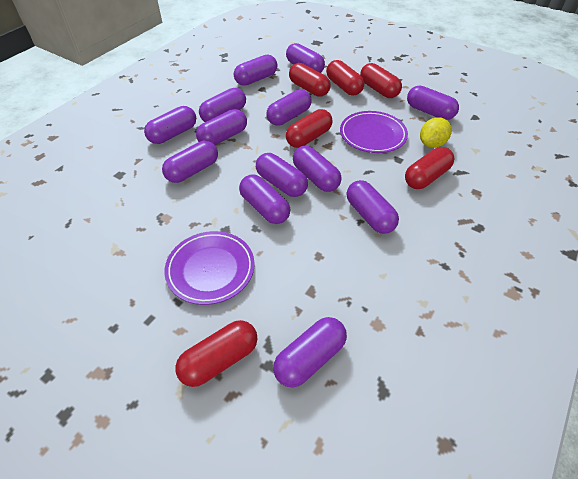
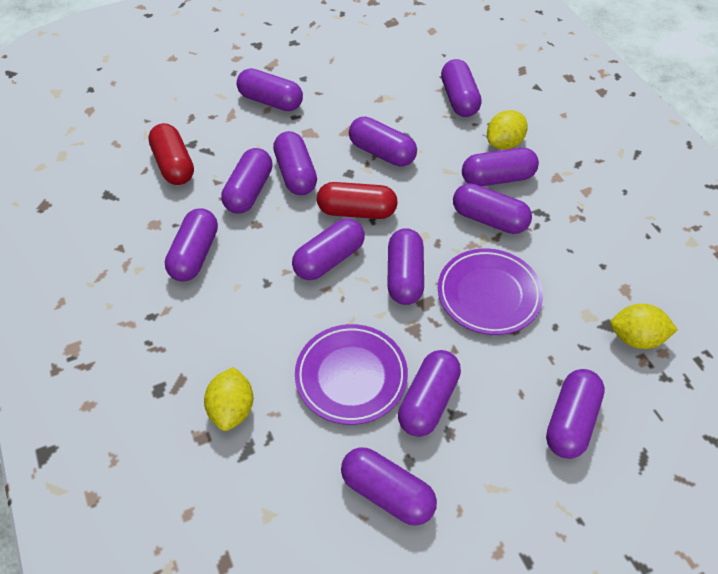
red capsule: 6 -> 2
yellow lemon: 1 -> 3

